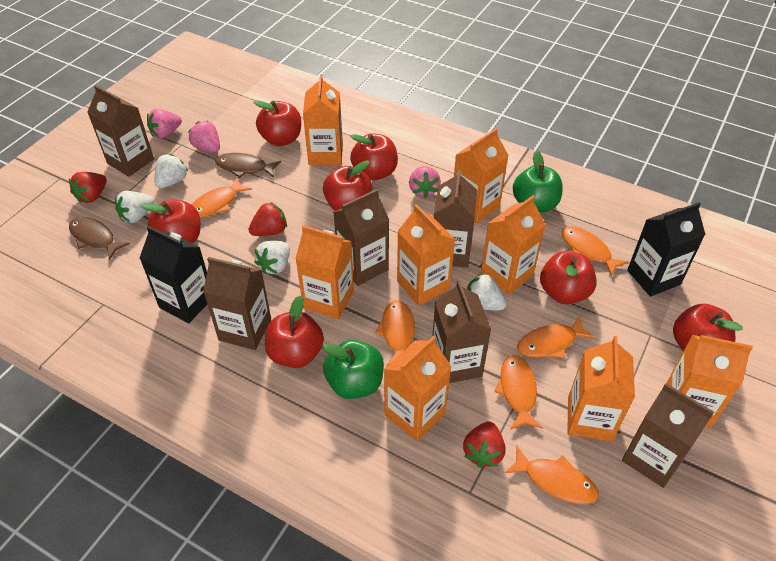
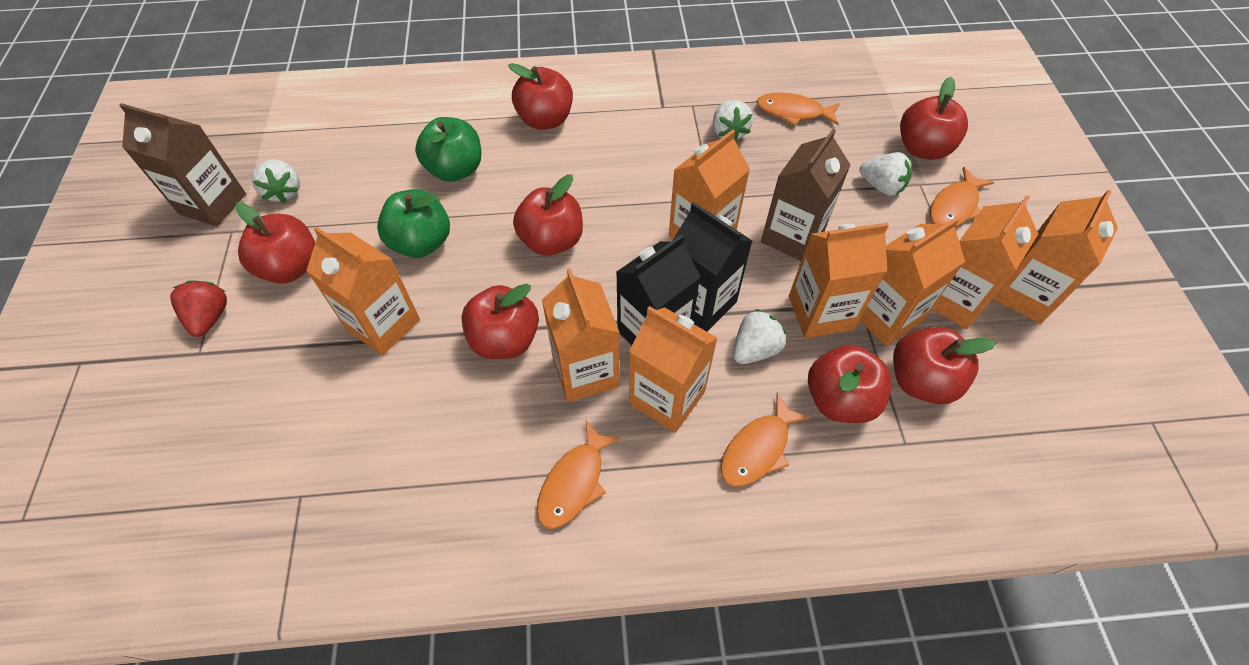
brown carton: 6 -> 2
brown fish: 2 -> 0
orange fish: 6 -> 4
pink strawberry: 3 -> 0
red strawberry: 3 -> 1

